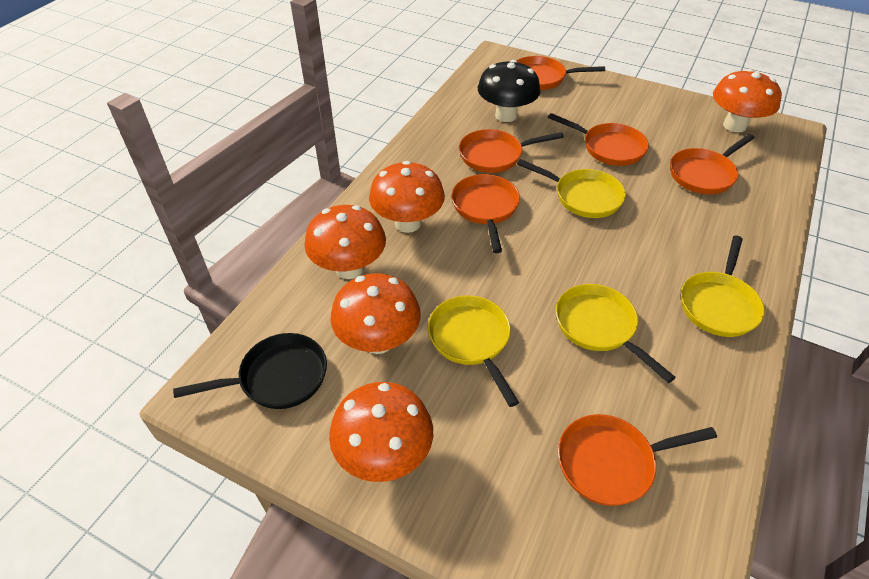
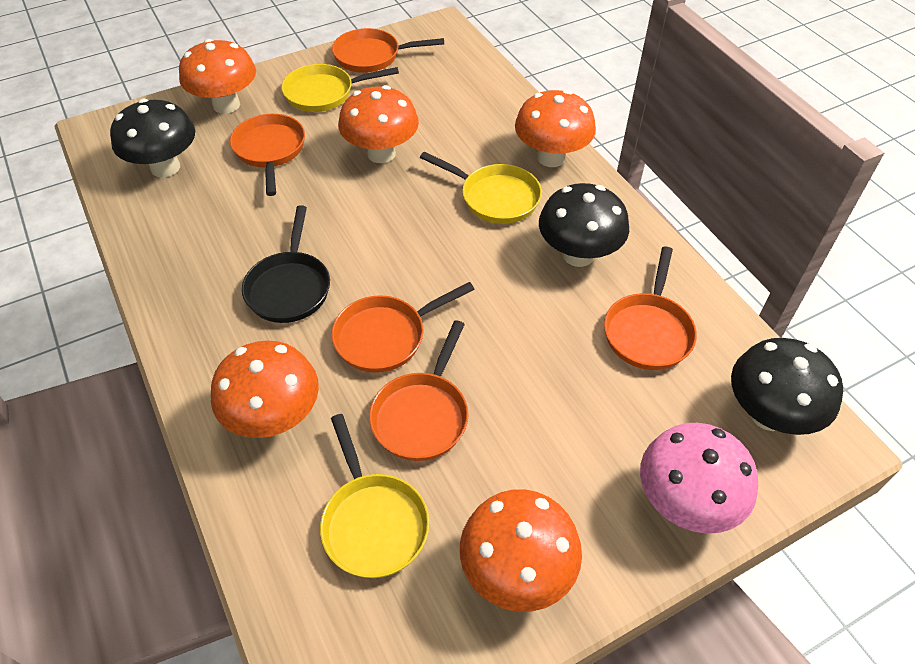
black mushroom: 1 -> 3
orange pan: 6 -> 5
pink mushroom: 0 -> 1
yellow pan: 4 -> 3

